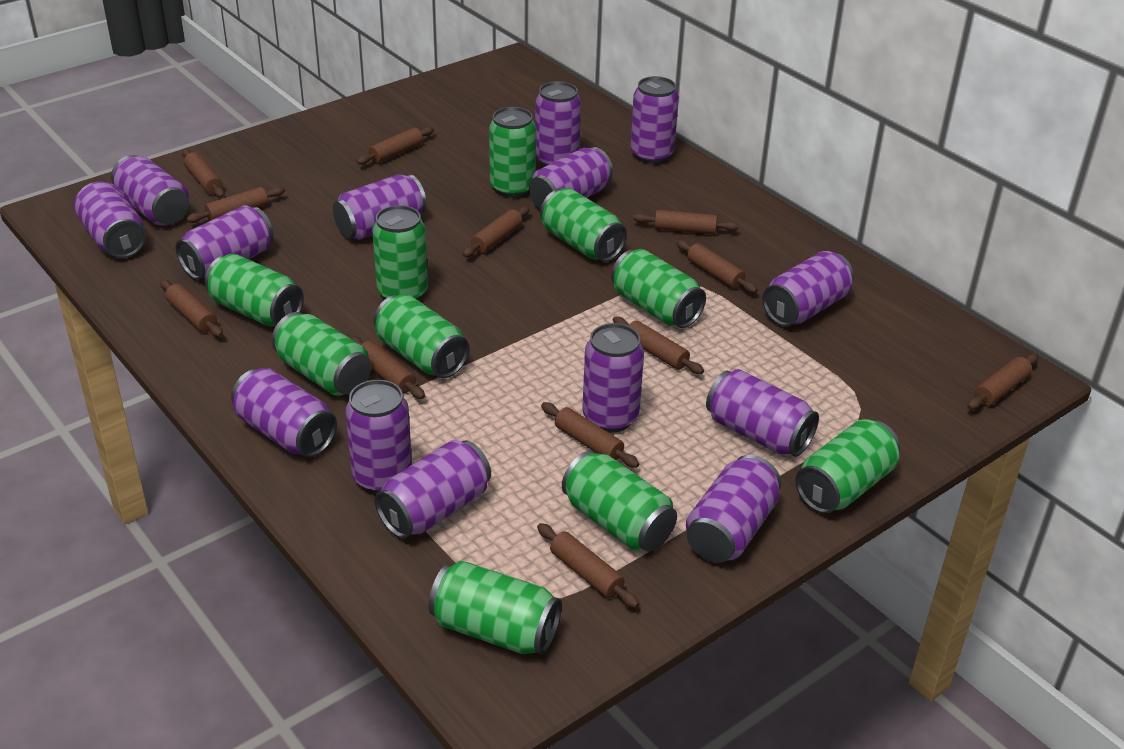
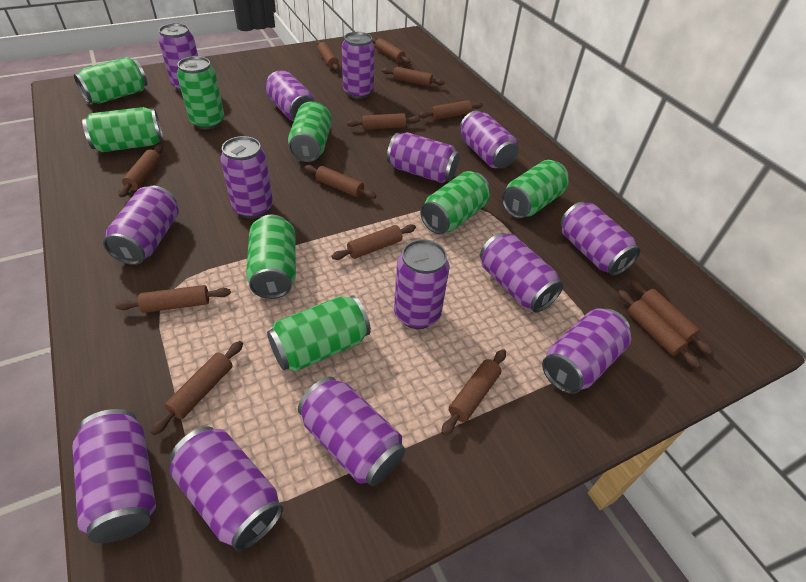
brown rolling pin: 12 -> 13
green can: 10 -> 8

